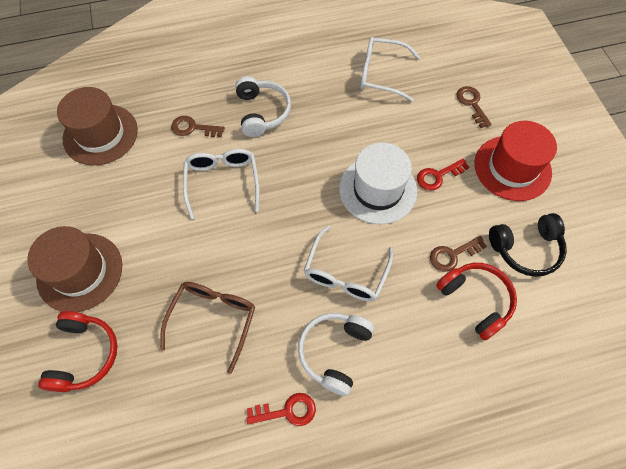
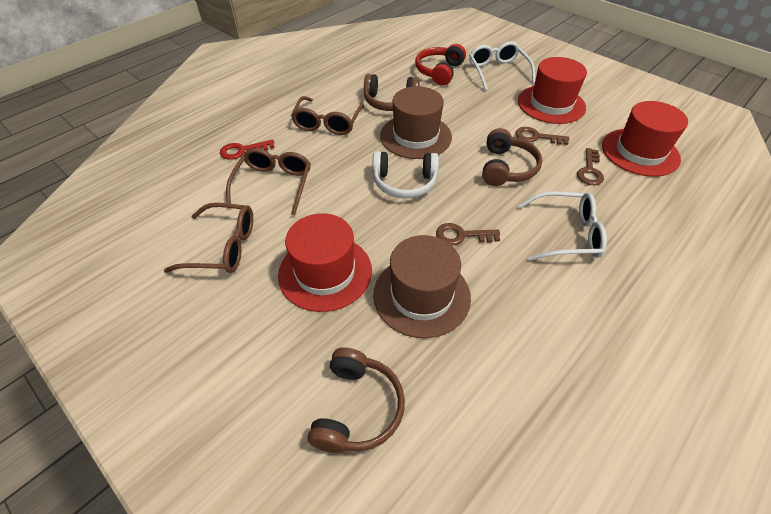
black headphones: 1 -> 0
brown glasses: 1 -> 3
brown headphones: 0 -> 3
red hat: 1 -> 3
red headphones: 2 -> 1
red key: 2 -> 1
white glasses: 3 -> 2
white hat: 1 -> 0
white headphones: 2 -> 1

